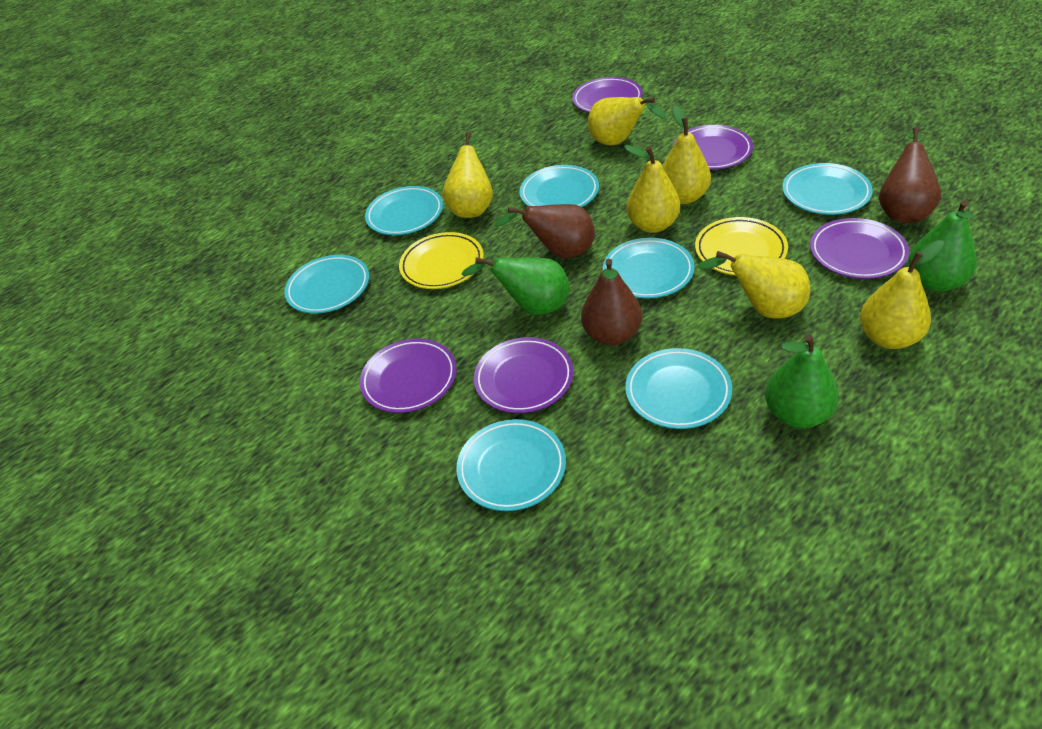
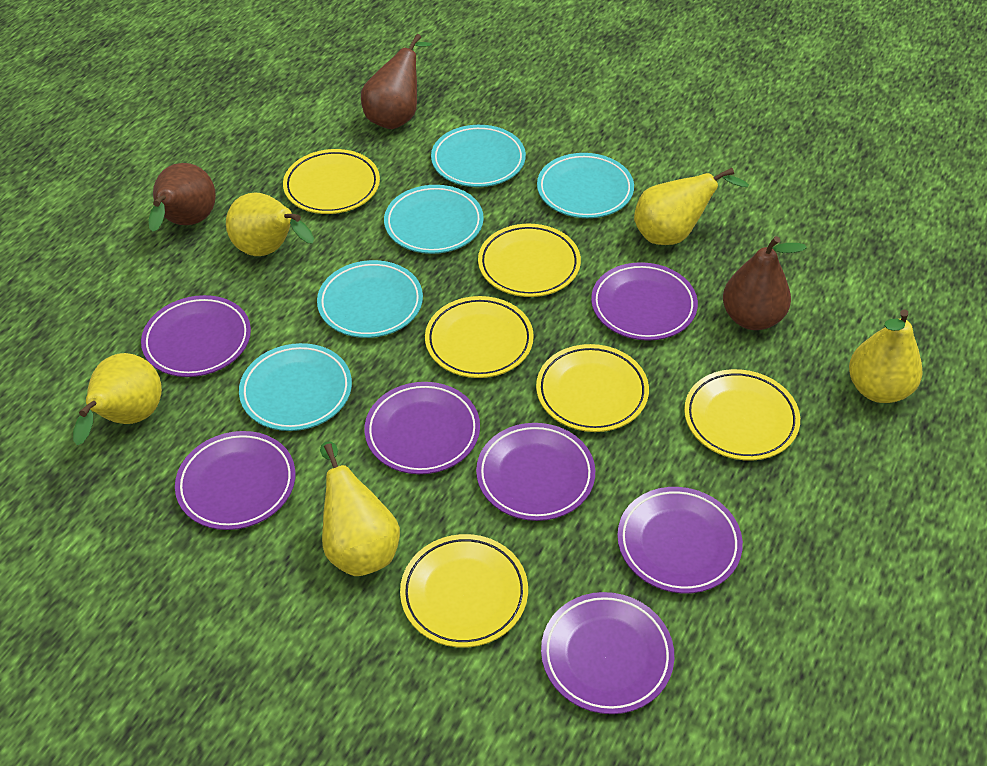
green pear: 3 -> 0
purple plate: 5 -> 7
turquoise plate: 7 -> 5
yellow pear: 6 -> 5
yellow plate: 2 -> 6

